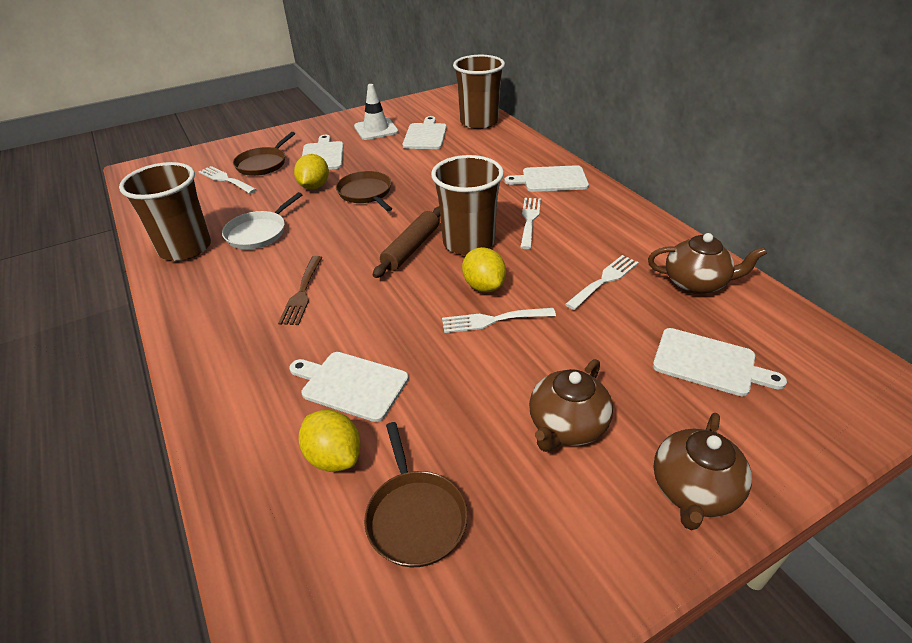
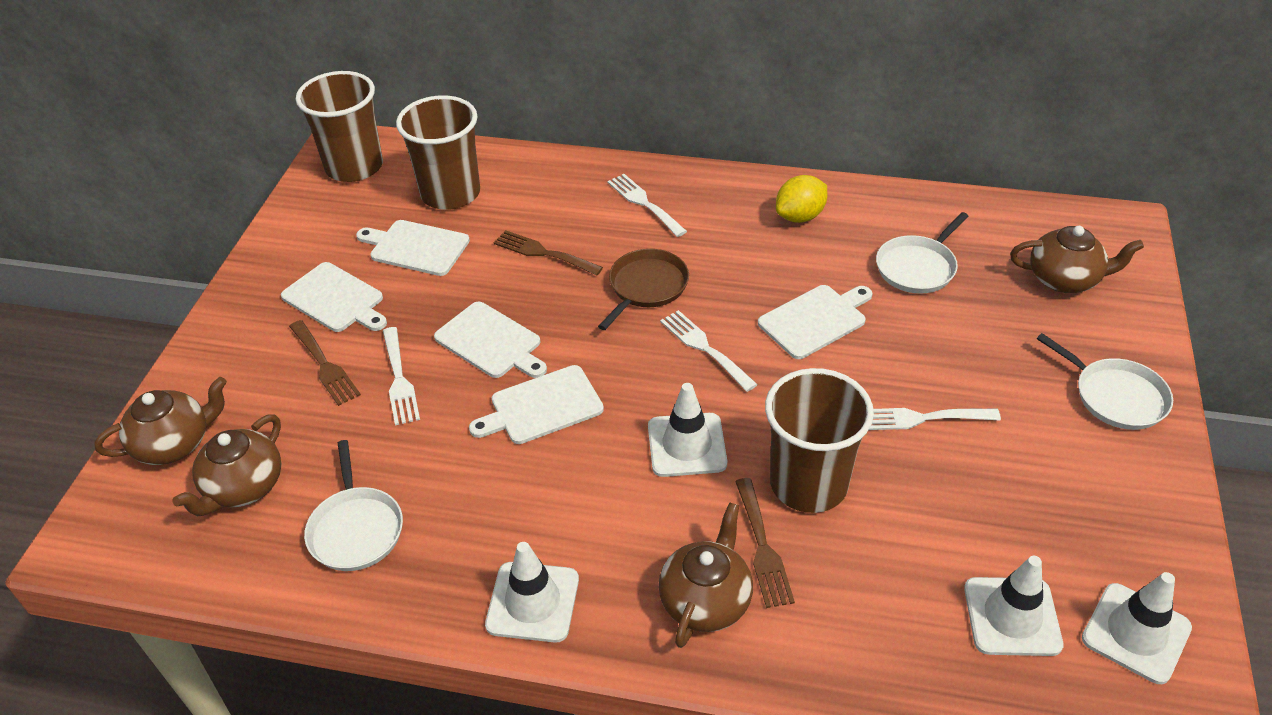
brown fork: 1 -> 3
brown pan: 3 -> 1
brown rolling pin: 1 -> 0
brown teapot: 3 -> 4
white pan: 1 -> 3
white traffic cone: 1 -> 4
yellow lemon: 3 -> 1

